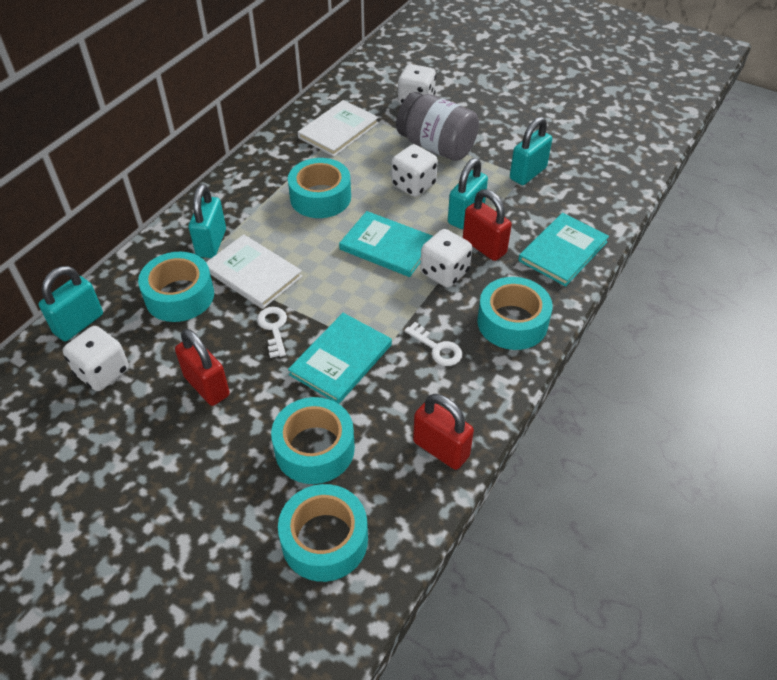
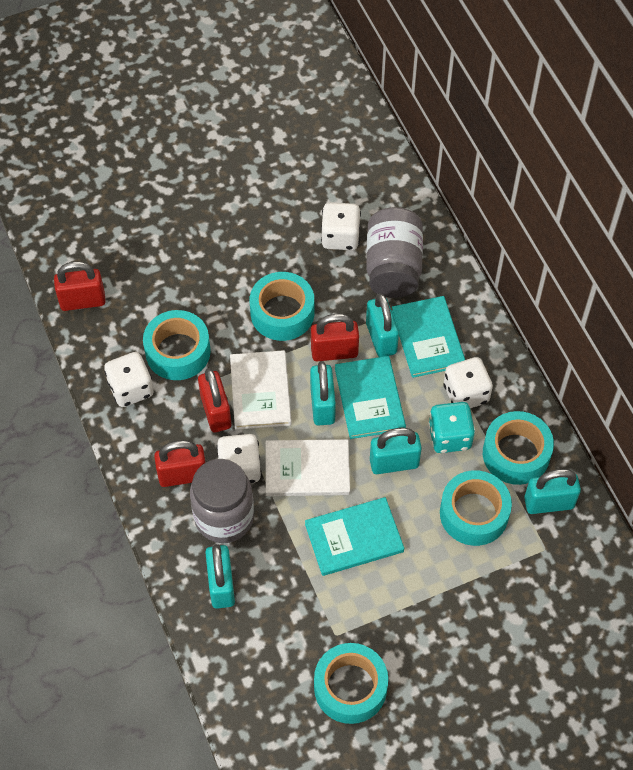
grey jar: 1 -> 2
red padlock: 3 -> 4
turquoise dice: 0 -> 1
turquoise padlock: 4 -> 5
white key: 2 -> 0

